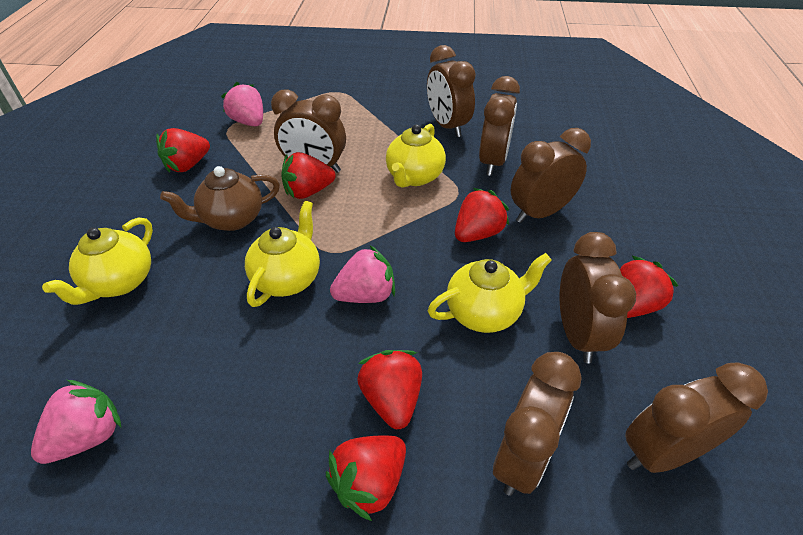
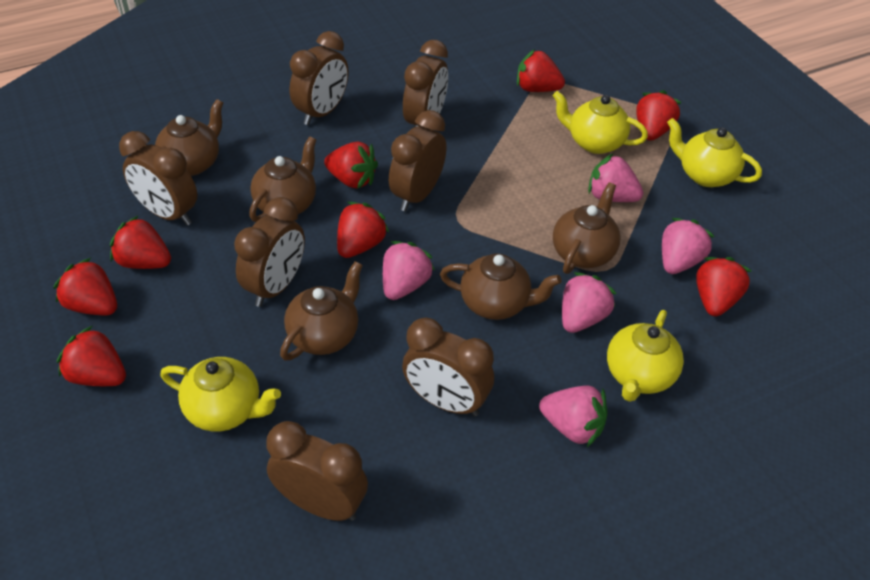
brown teapot: 1 -> 5
pink strawberry: 3 -> 5
red strawberry: 6 -> 8

